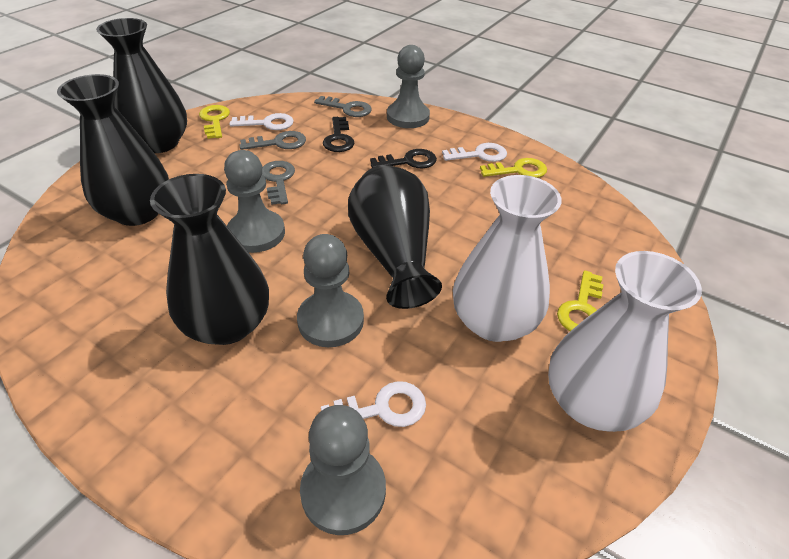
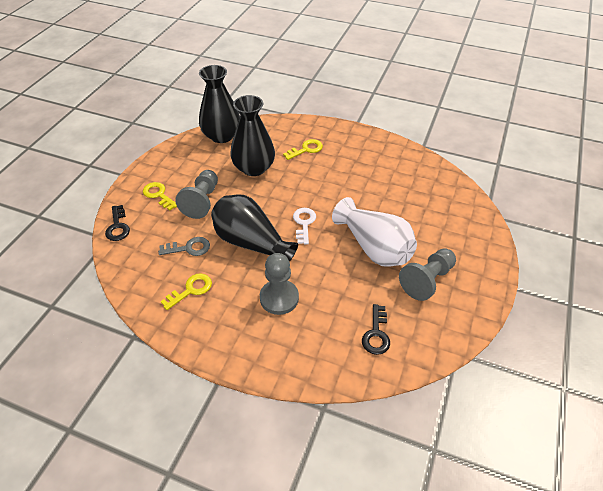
black vase: 4 -> 3
grey key: 3 -> 1
grey pawn: 4 -> 3
white key: 3 -> 1
white vase: 2 -> 1

